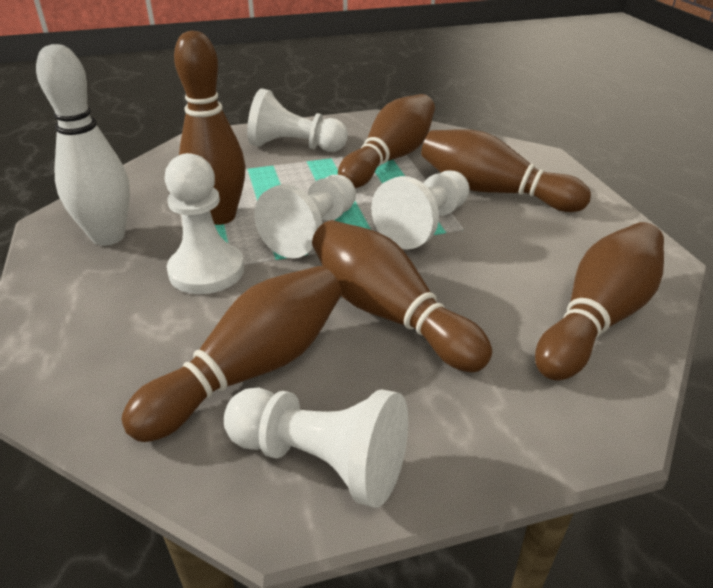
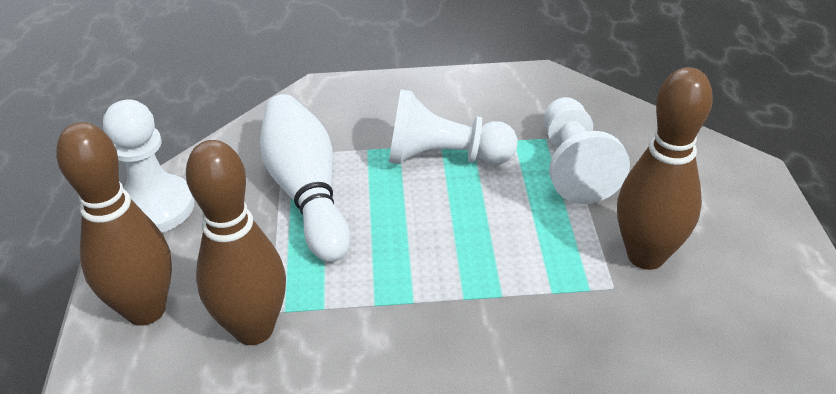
brown bowling pin: 6 -> 3
white pawn: 5 -> 3

